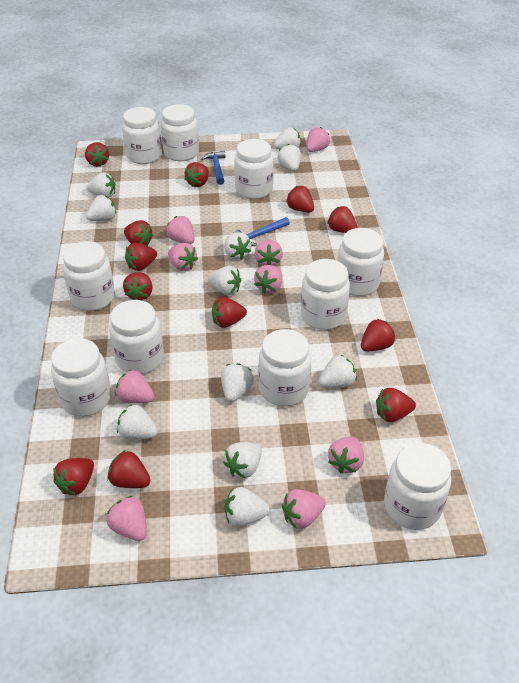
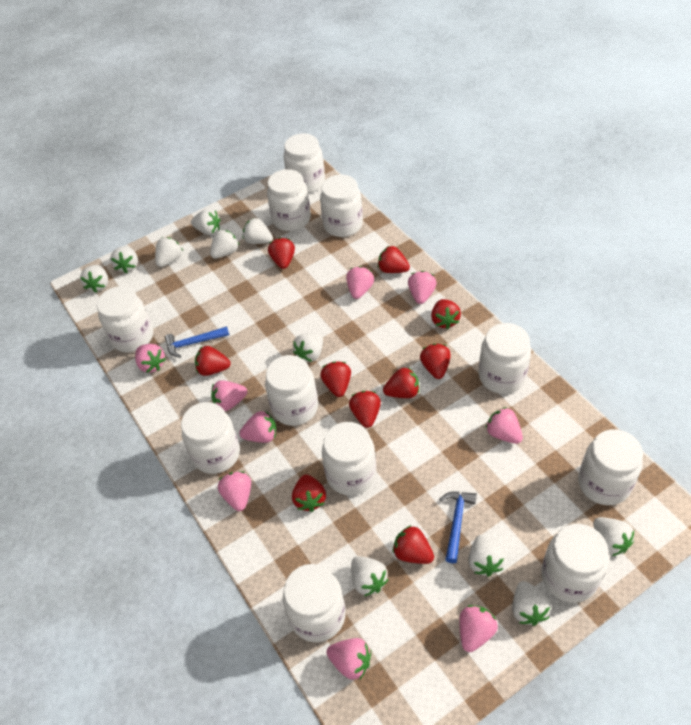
red strawberry: 12 -> 10
white jar: 10 -> 11

